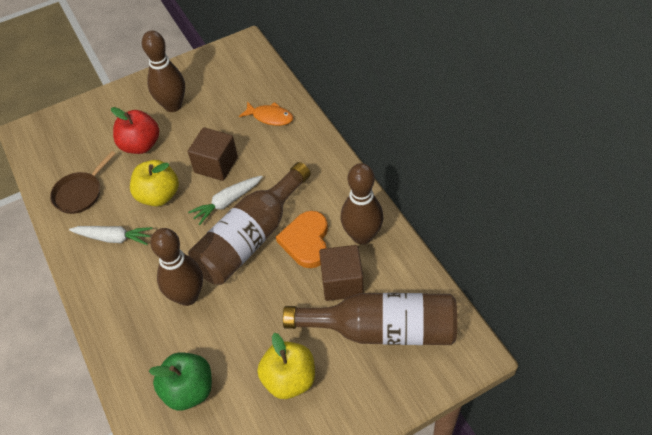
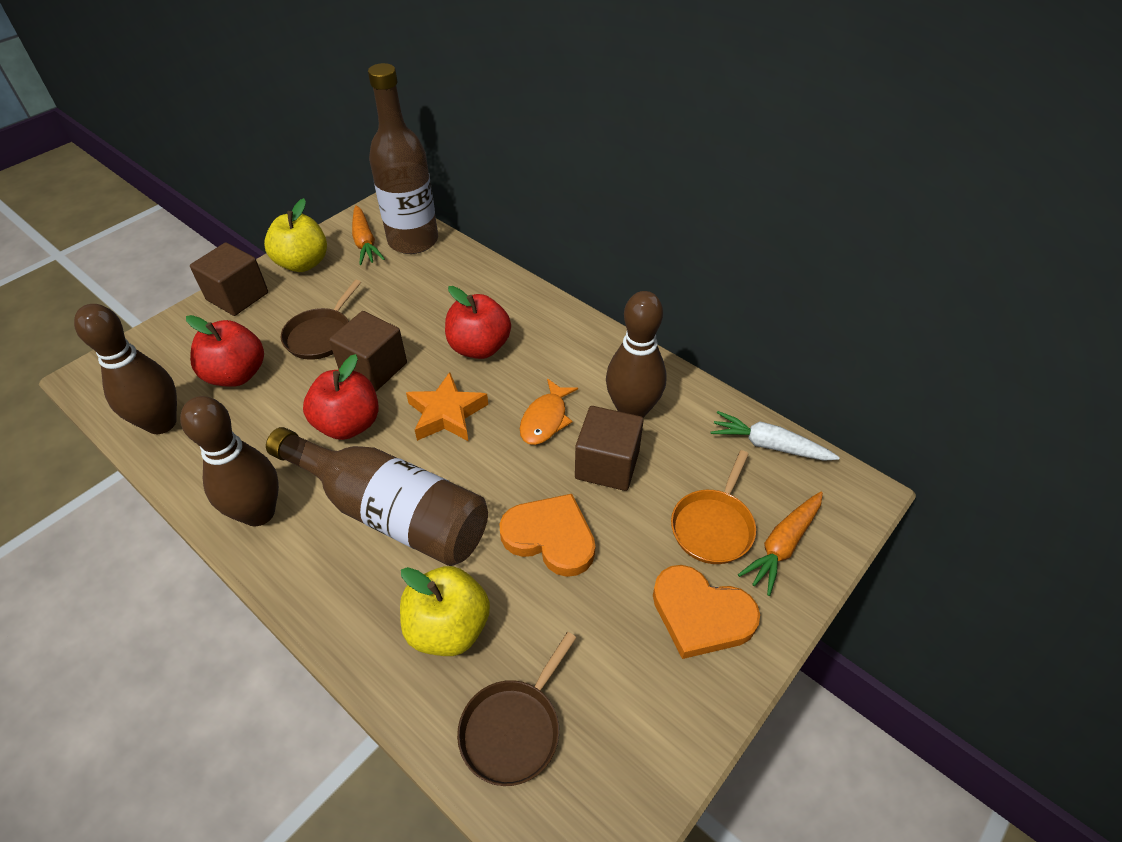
brown cube: 2 -> 3
brown pan: 1 -> 2
green apple: 1 -> 0
orange carrot: 0 -> 2
orange heart: 1 -> 2
orange pan: 0 -> 1
orange star: 0 -> 1
red apple: 1 -> 3
white carrot: 2 -> 1

